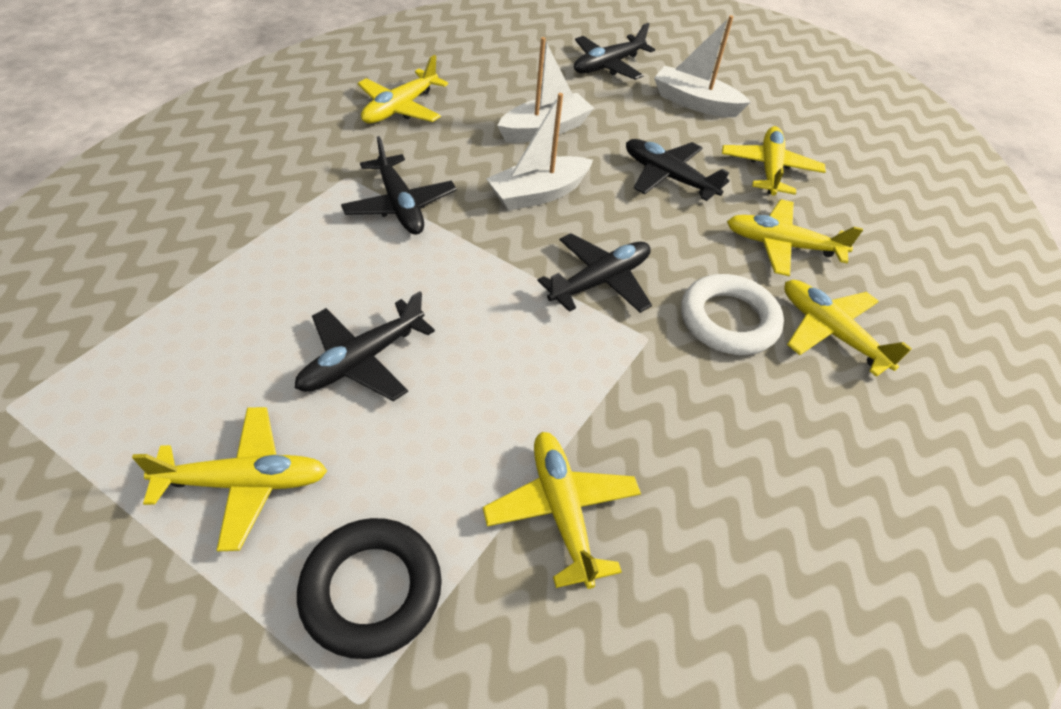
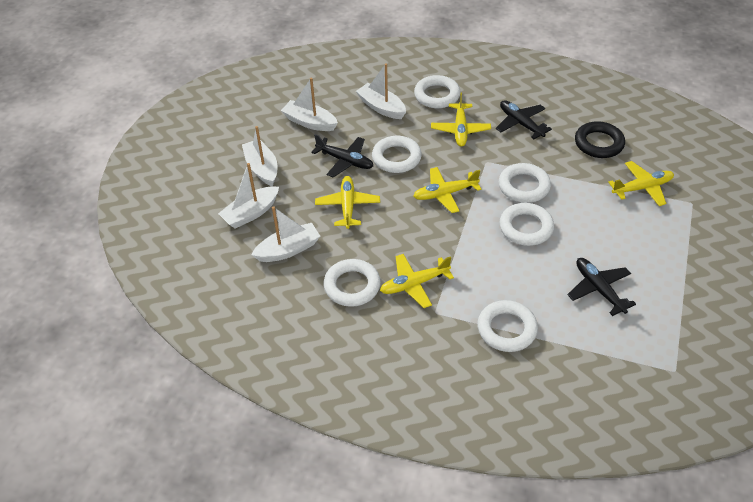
black plane: 5 -> 3
white boat: 3 -> 5
white ring: 1 -> 6
yellow plane: 6 -> 5

